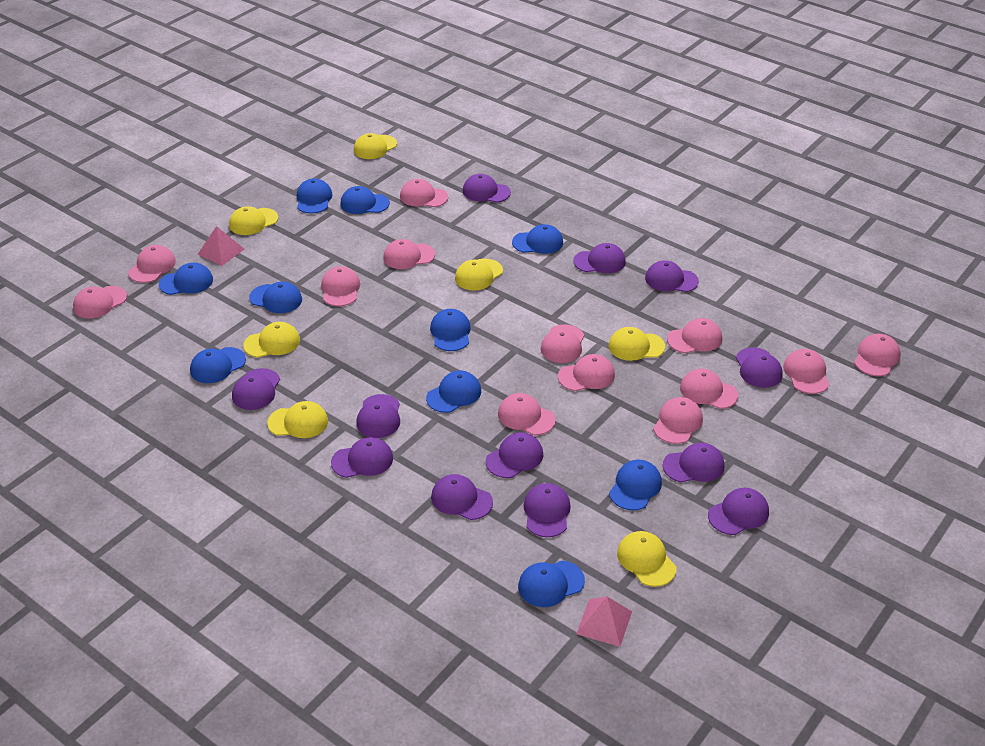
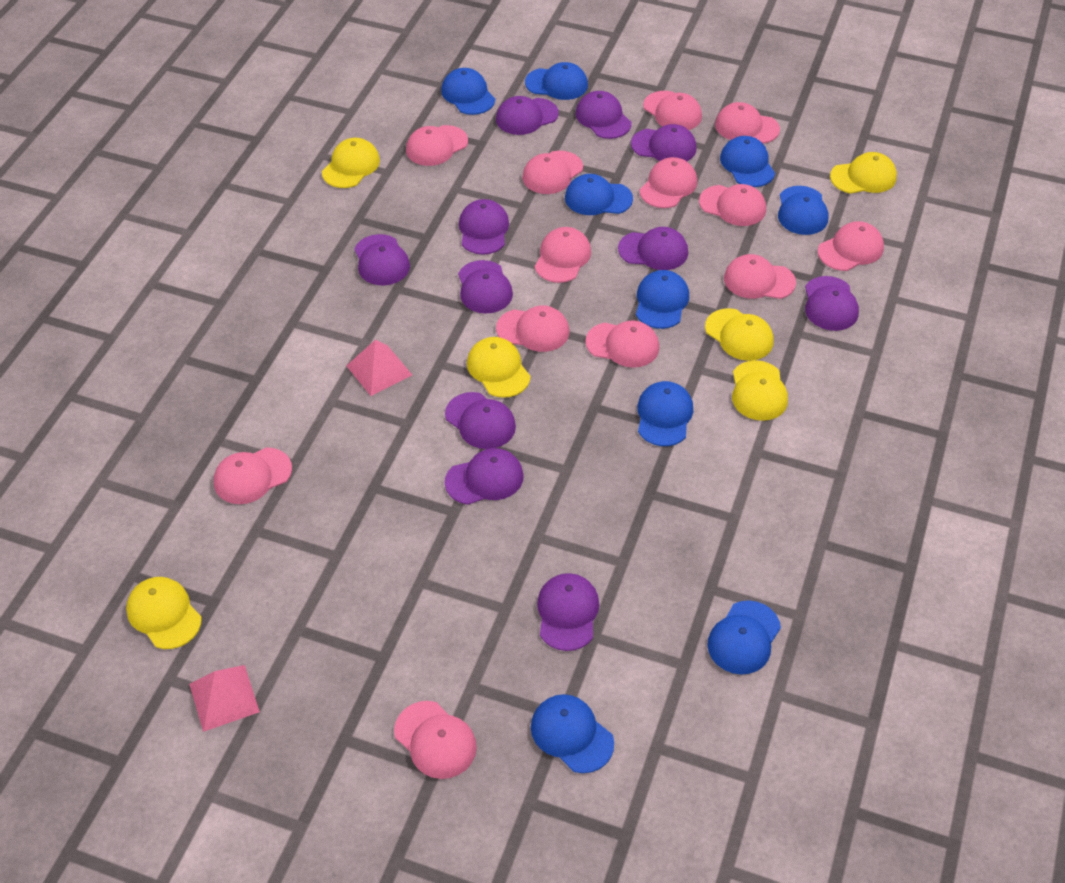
blue cap: 10 -> 9
purple cap: 12 -> 11
yellow cap: 7 -> 6

